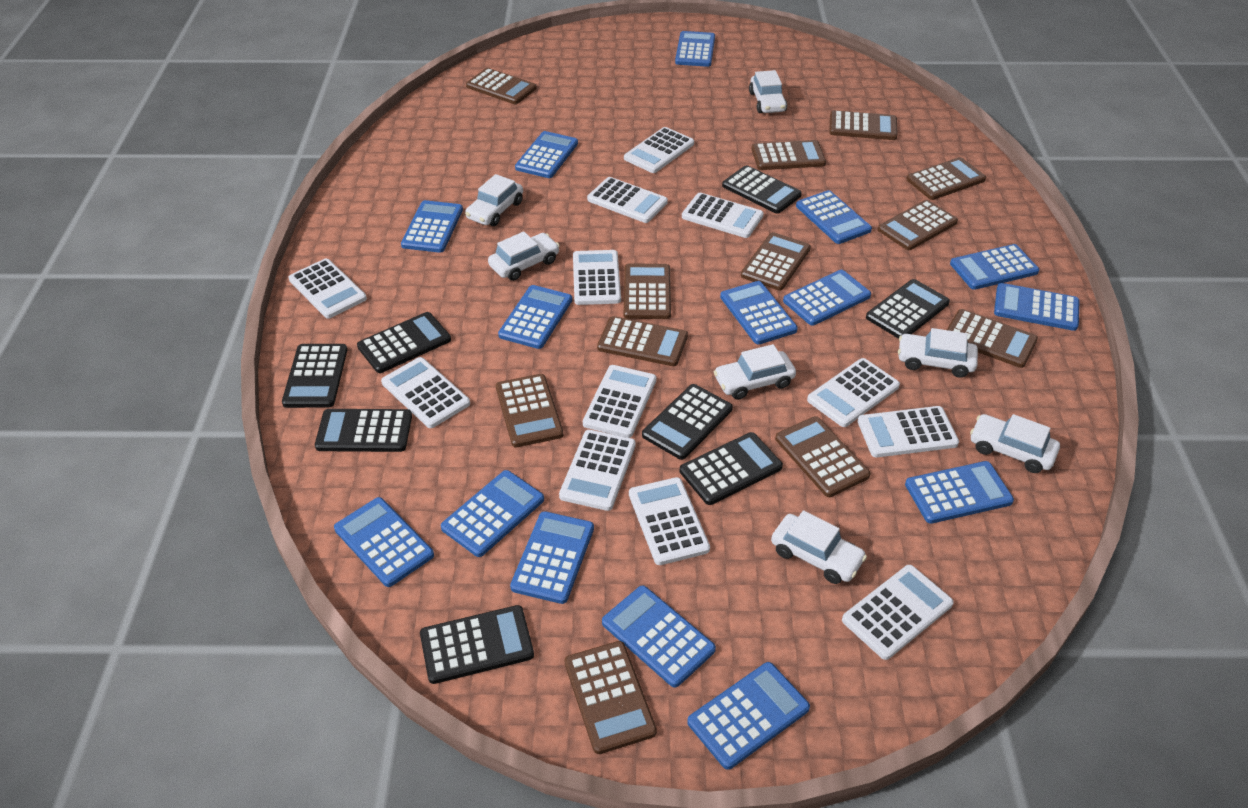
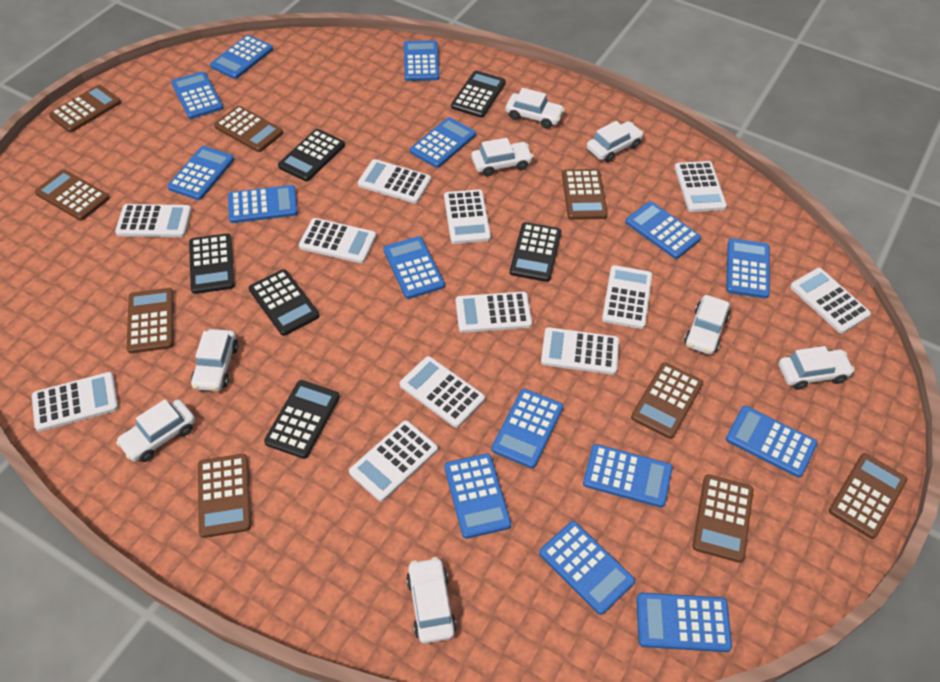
black calculator: 8 -> 6
brown calculator: 12 -> 9
white car: 7 -> 8

